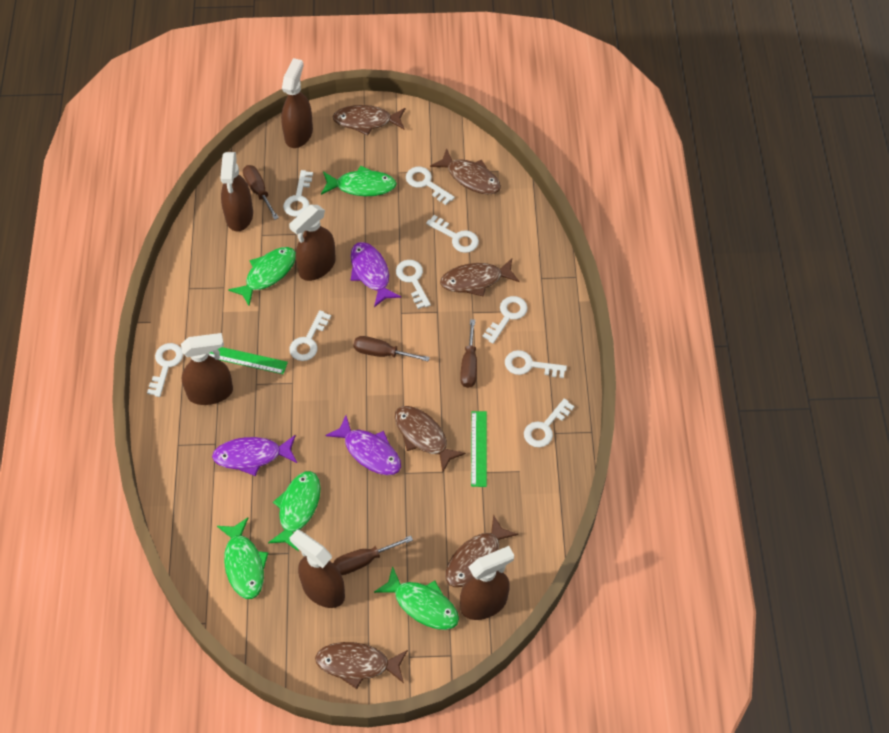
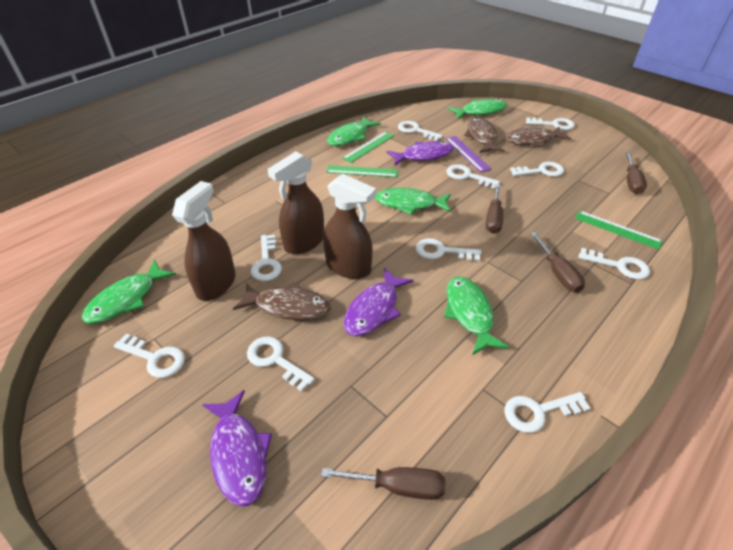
brown fish: 6 -> 3
brown spray bottle: 6 -> 3
green ruler: 2 -> 3
purple ruler: 0 -> 1
white key: 9 -> 10

